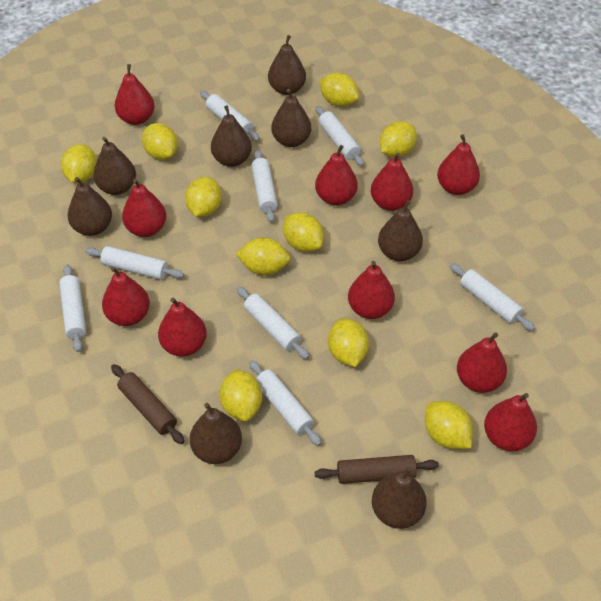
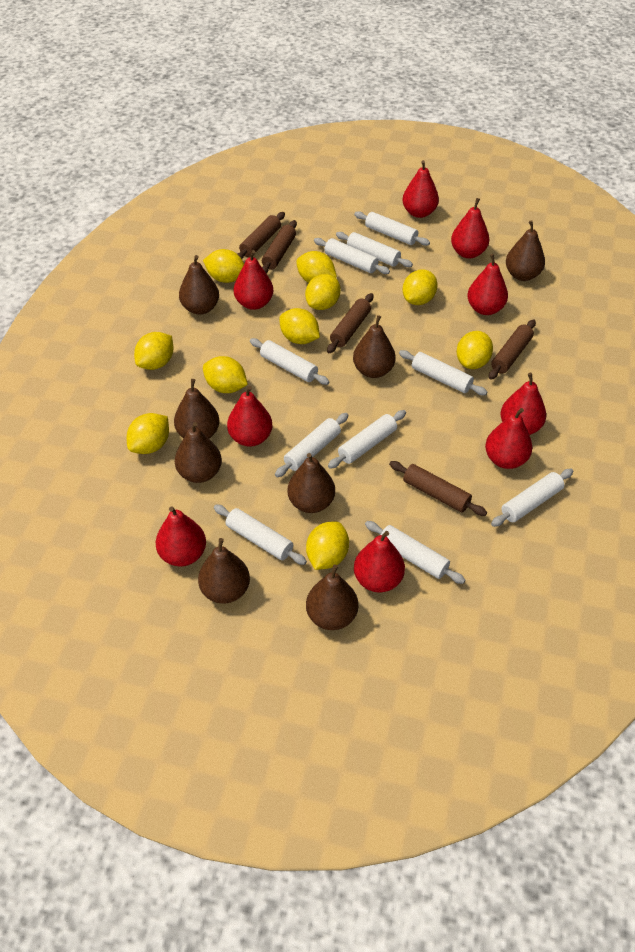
brown rolling pin: 2 -> 5
red pear: 10 -> 9
white rolling pin: 8 -> 10

